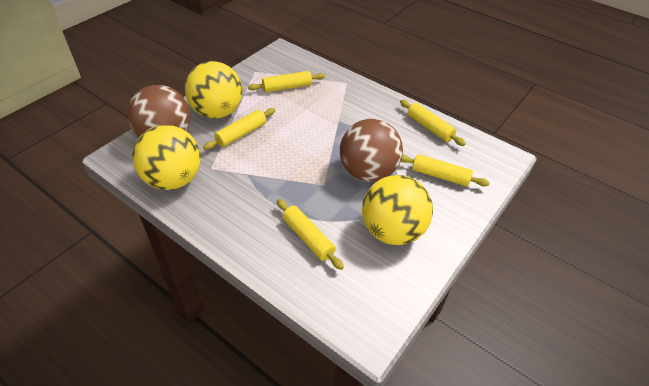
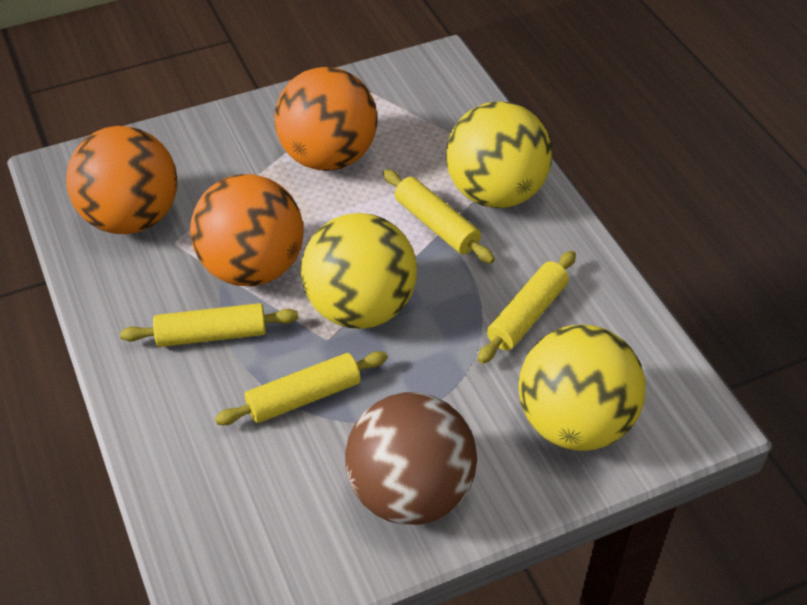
brown ball: 2 -> 1
orange ball: 0 -> 3
yellow rolling pin: 5 -> 4

